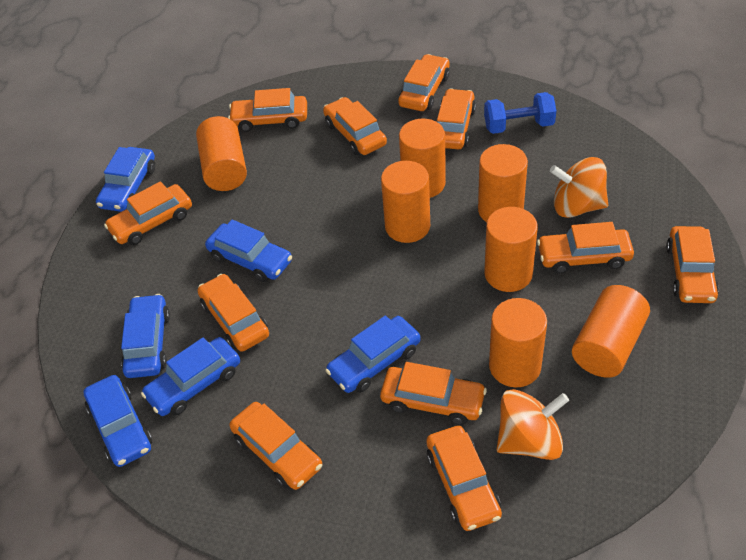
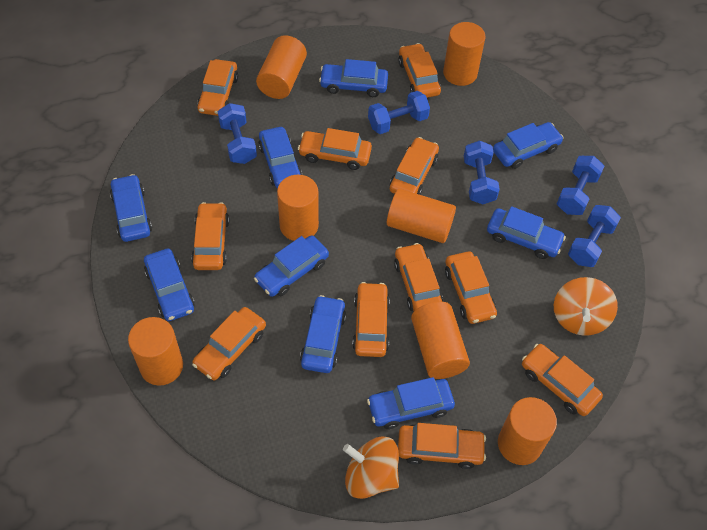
blue car: 6 -> 9
blue dumbbell: 1 -> 5

